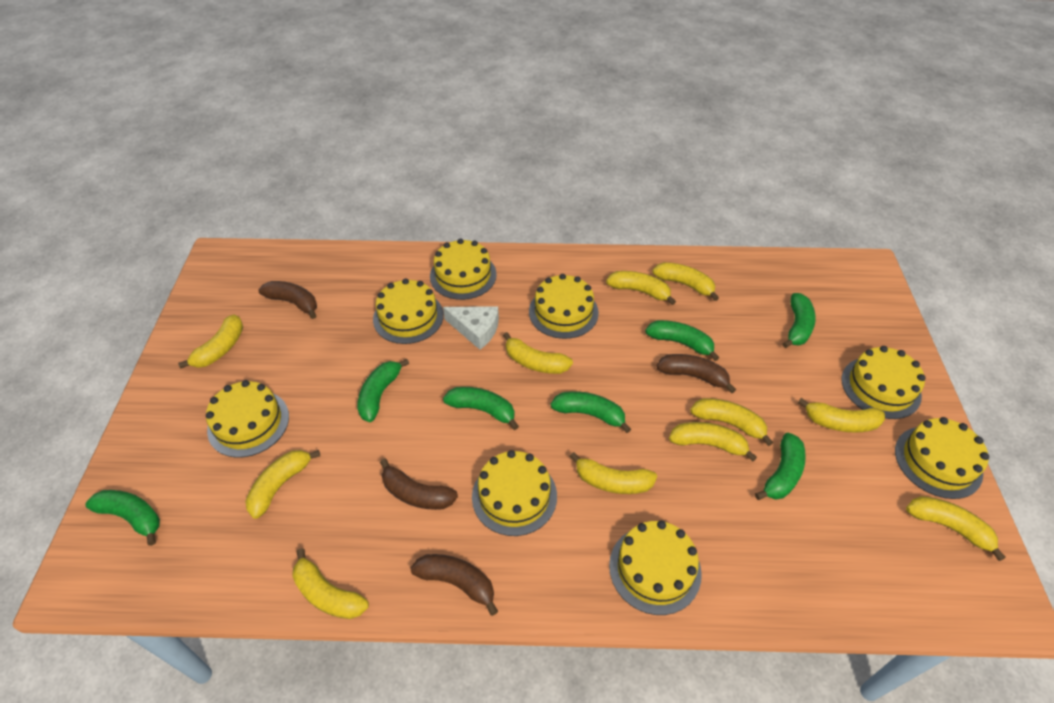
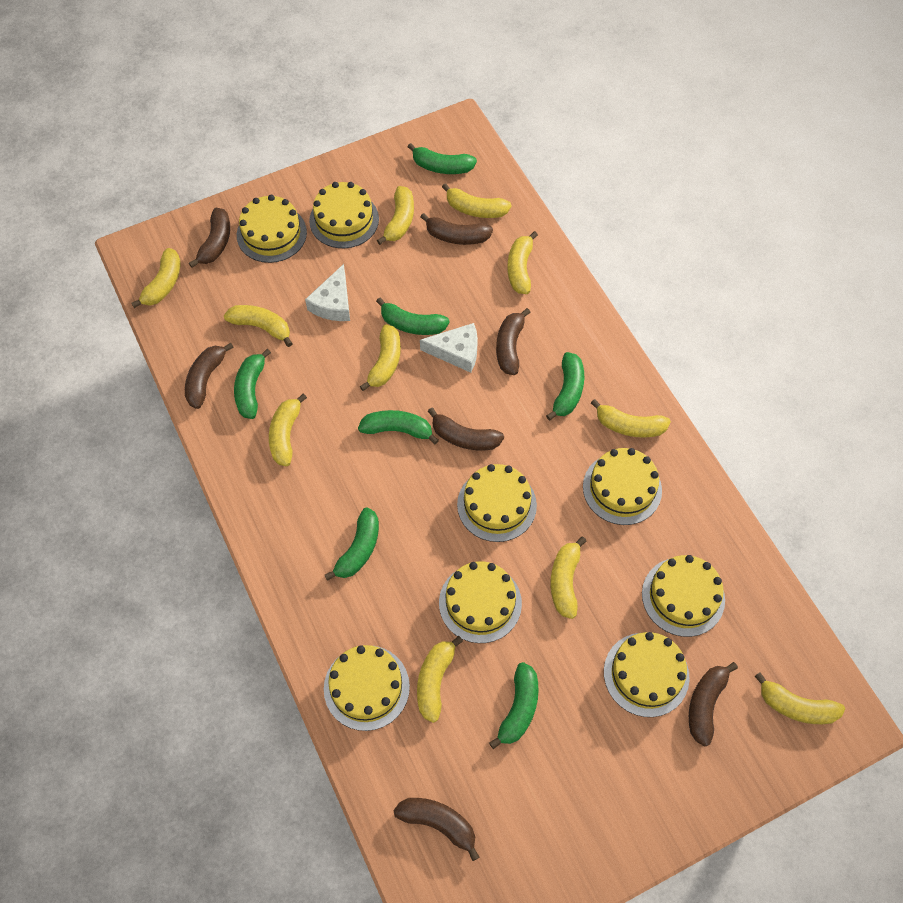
brown banana: 4 -> 7
white cheese: 1 -> 2

